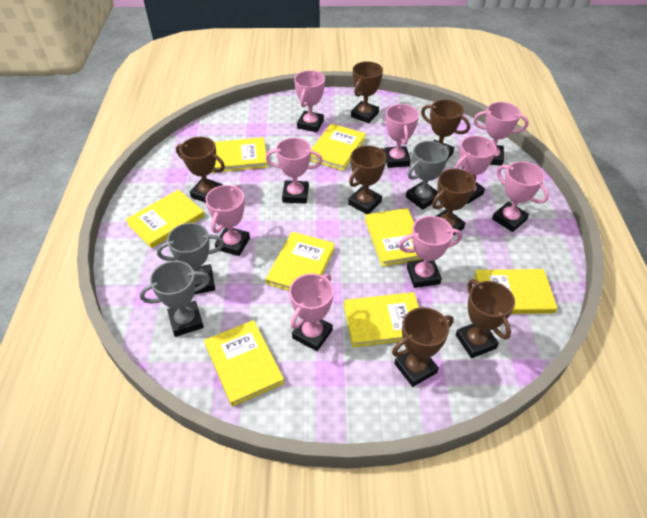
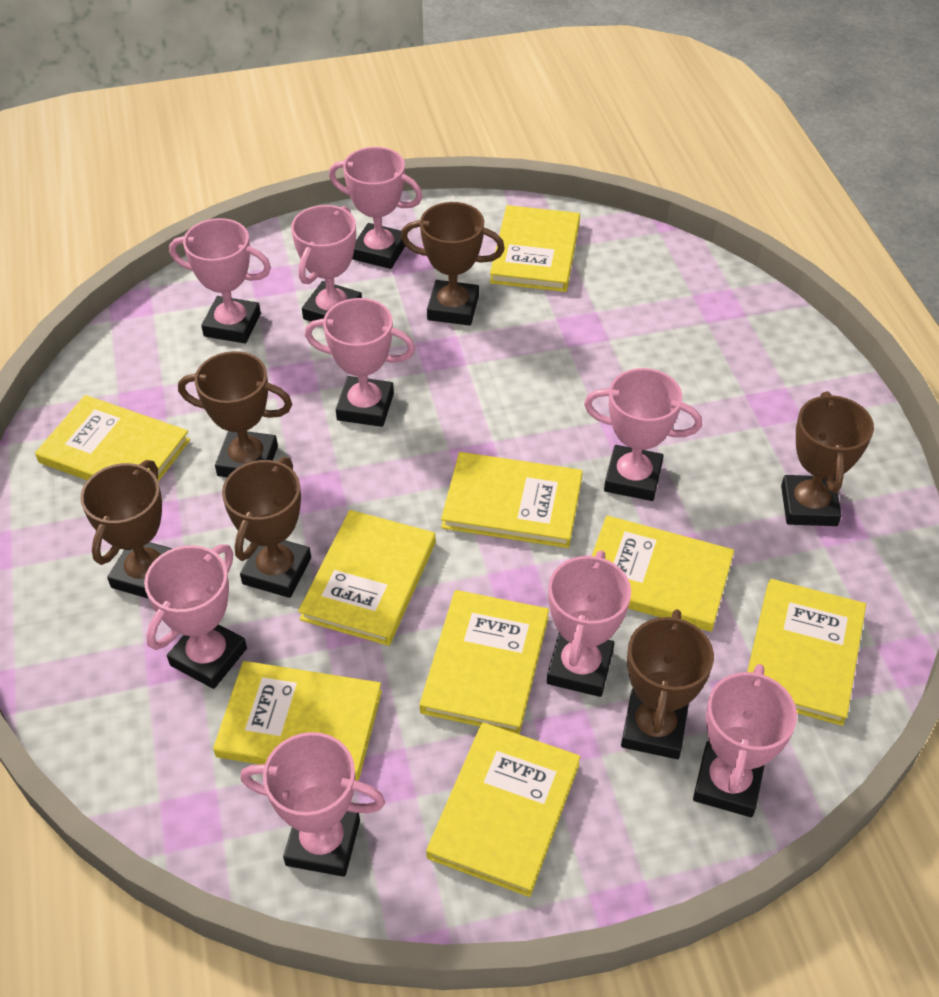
brown trophy: 7 -> 6
grey trophy: 3 -> 0
yellow book: 8 -> 9

